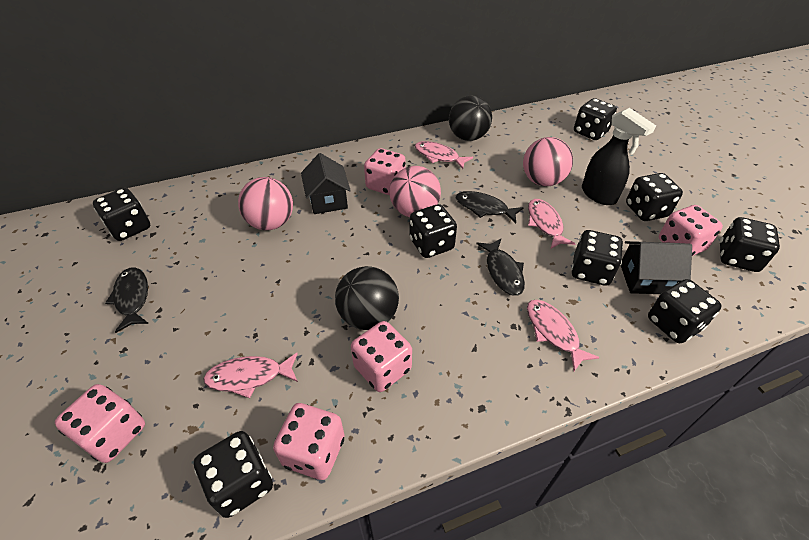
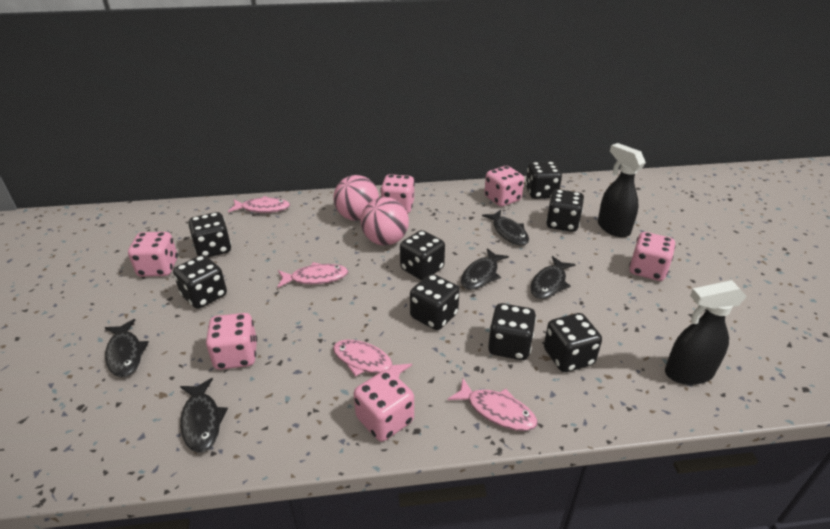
black ball: 2 -> 0
black fish: 3 -> 5
black house: 2 -> 0
black spray bottle: 1 -> 2
pink ball: 3 -> 2
pink dice: 5 -> 6

